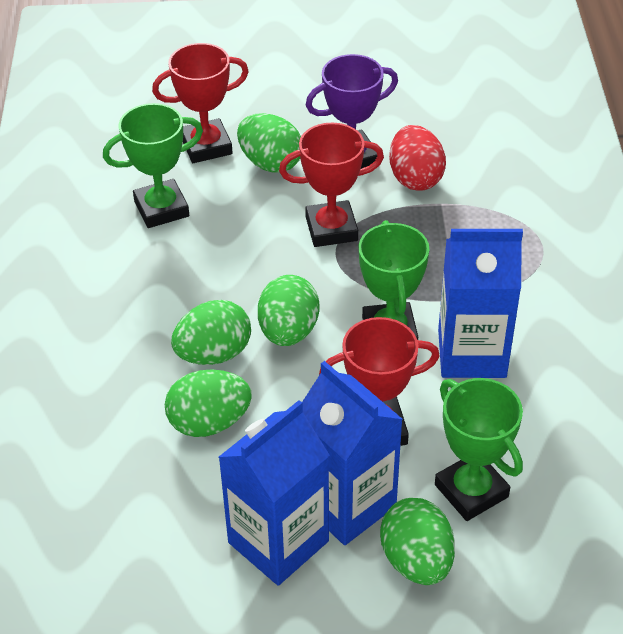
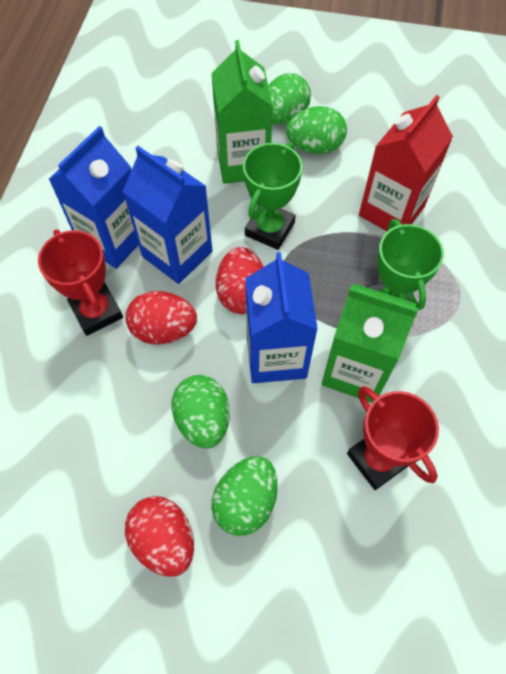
green carton: 0 -> 2
green egg: 5 -> 4
green trophy: 3 -> 2
purple trophy: 1 -> 0
red carton: 0 -> 1
red egg: 1 -> 3
red trophy: 3 -> 2

